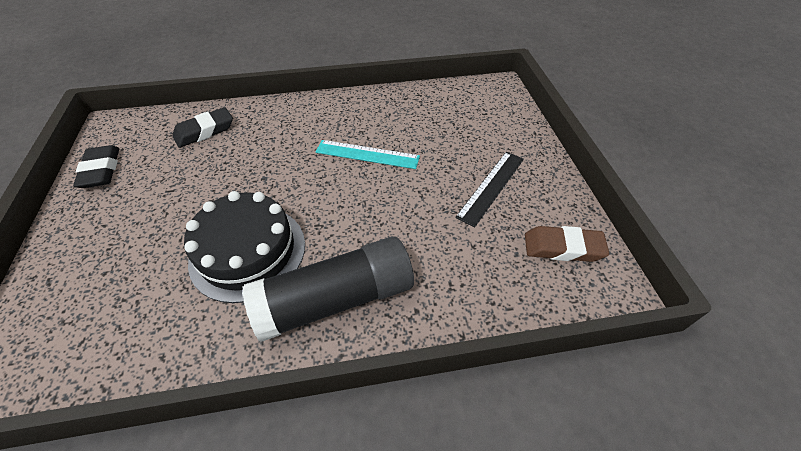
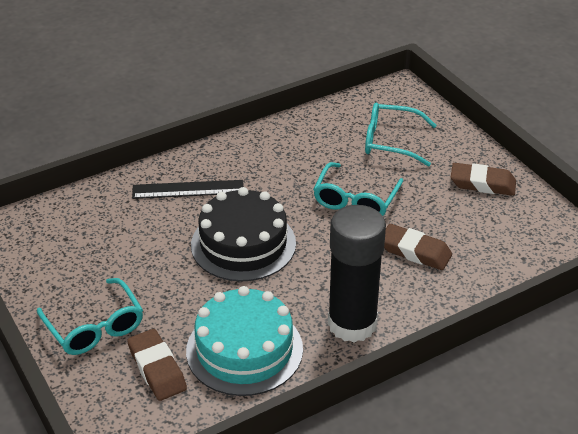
black eraser: 2 -> 0
brown eraser: 1 -> 3
turquoise cake: 0 -> 1
turquoise glasses: 0 -> 3
turquoise ruler: 1 -> 0

